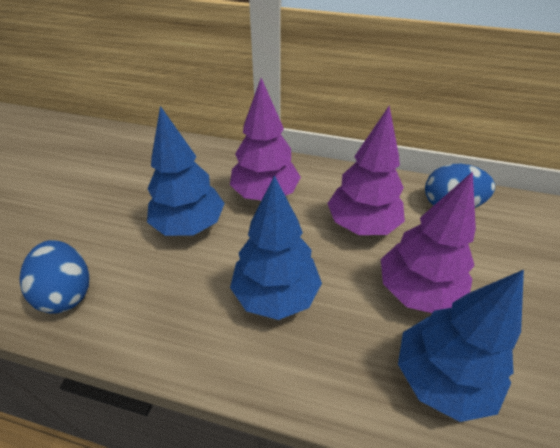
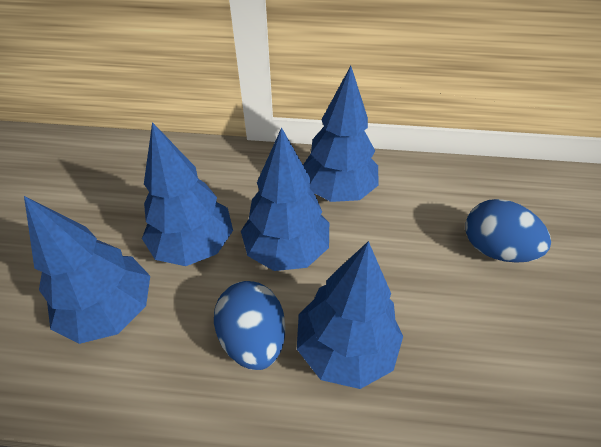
blue tree: 3 -> 5
purple tree: 3 -> 0

